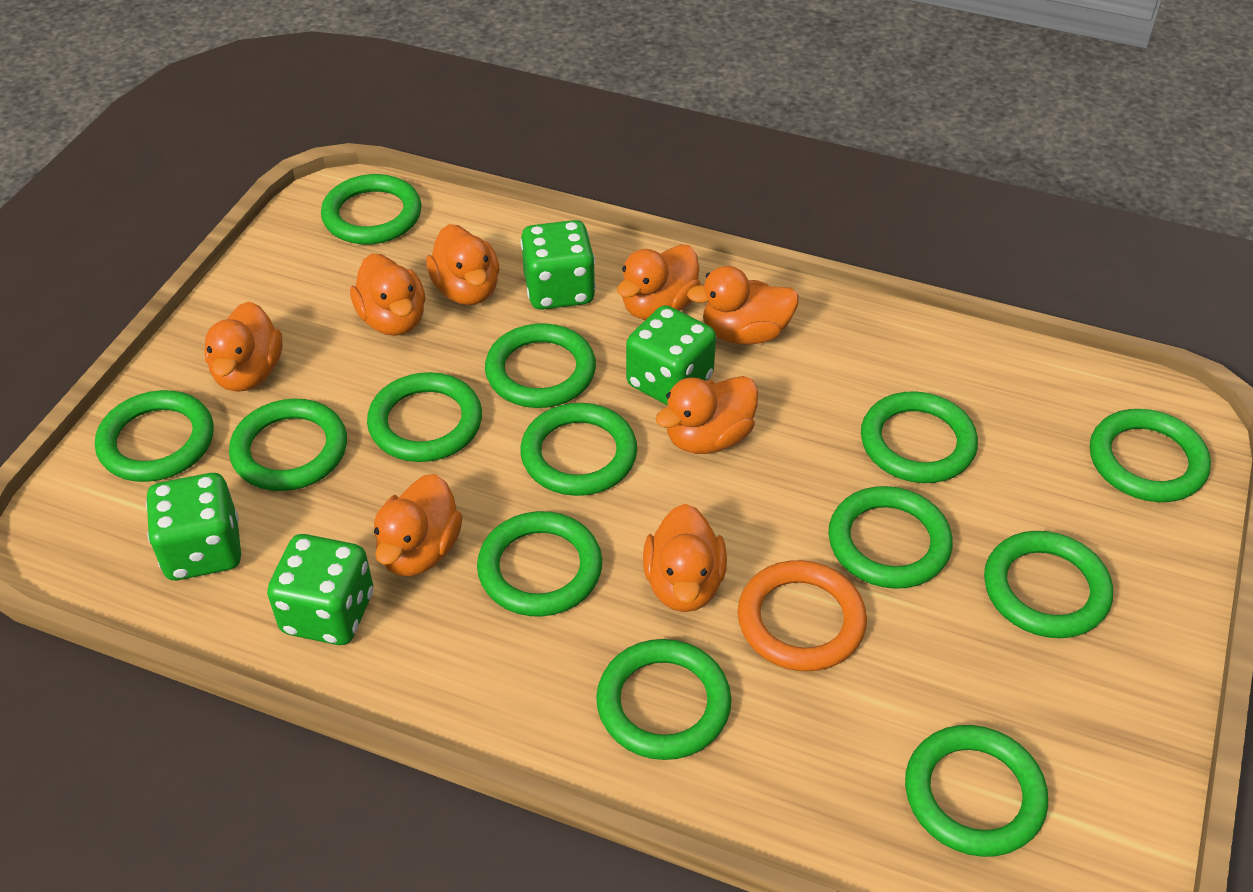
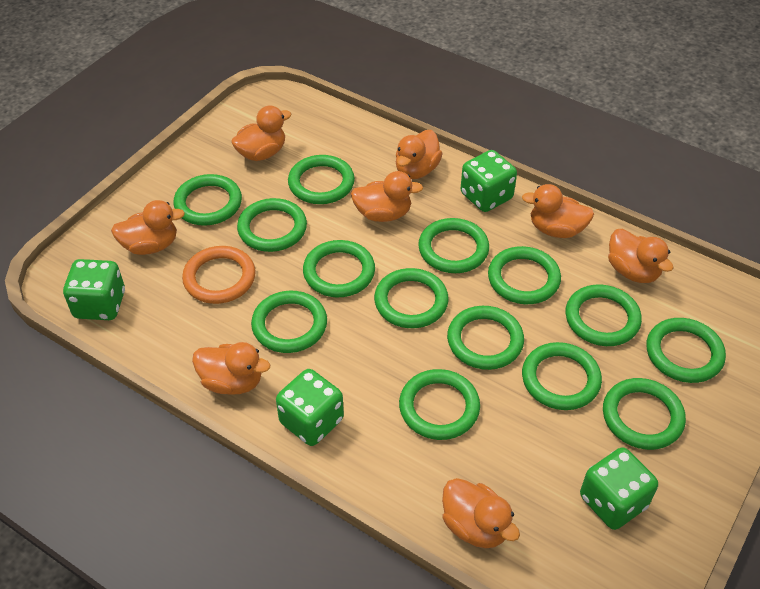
green ring: 13 -> 14

